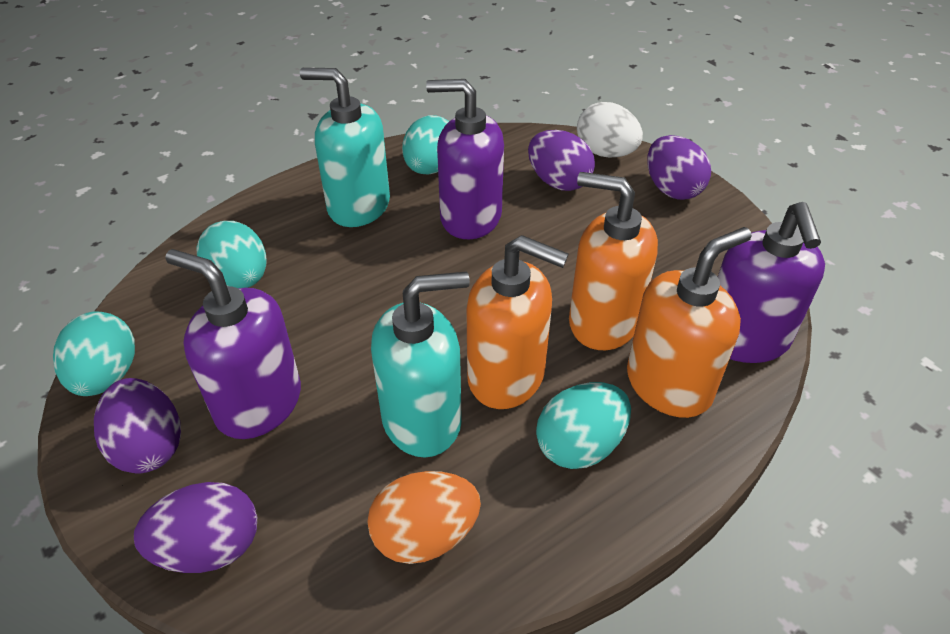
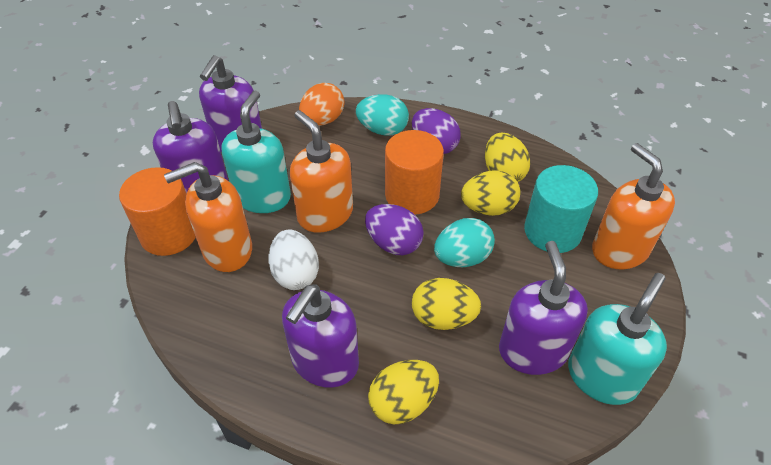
orange cylinder: 0 -> 2
purple egg: 4 -> 2
purple soap dispenser: 3 -> 4
turquoise cylinder: 0 -> 1
turquoise egg: 4 -> 2
yellow egg: 0 -> 4

